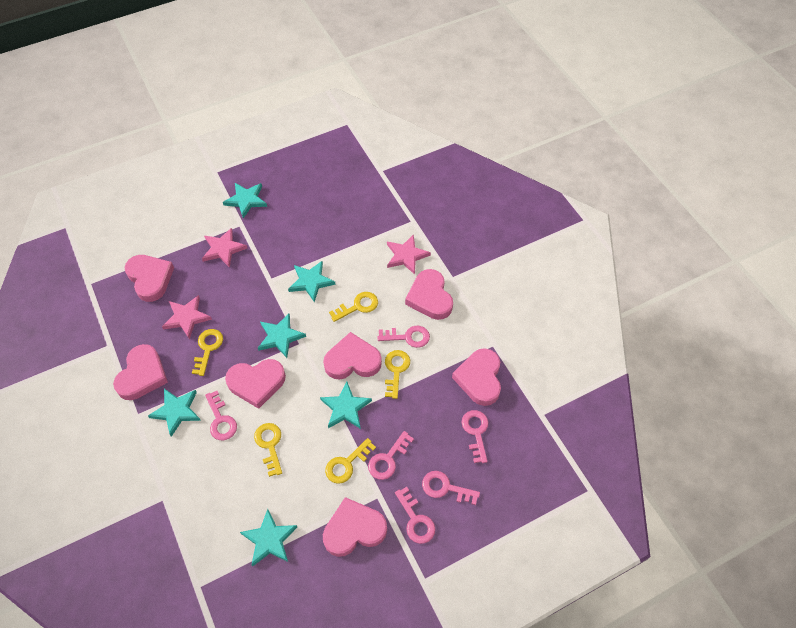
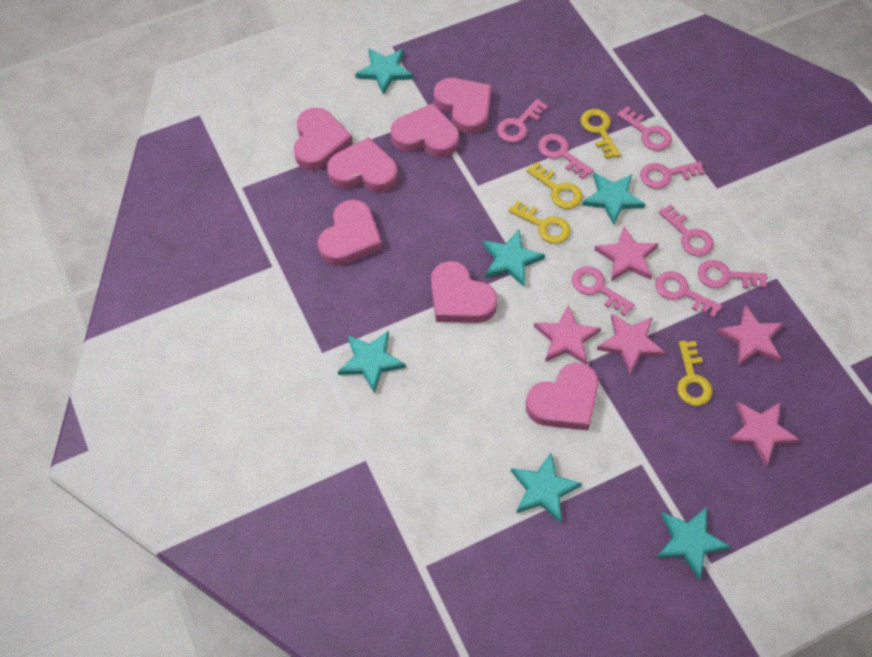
pink key: 6 -> 8
pink star: 3 -> 5
yellow key: 5 -> 4

